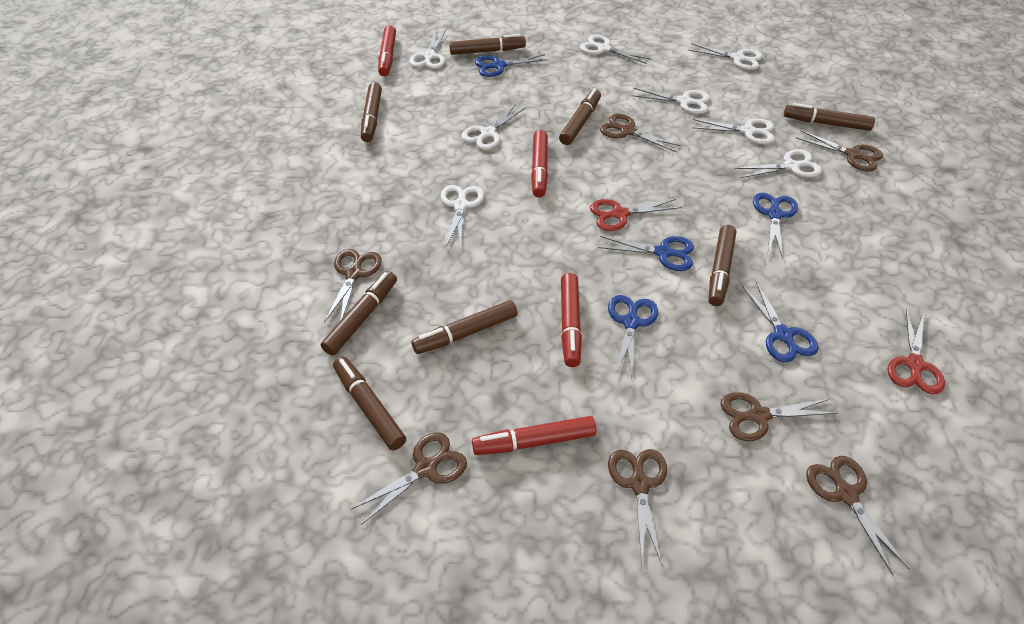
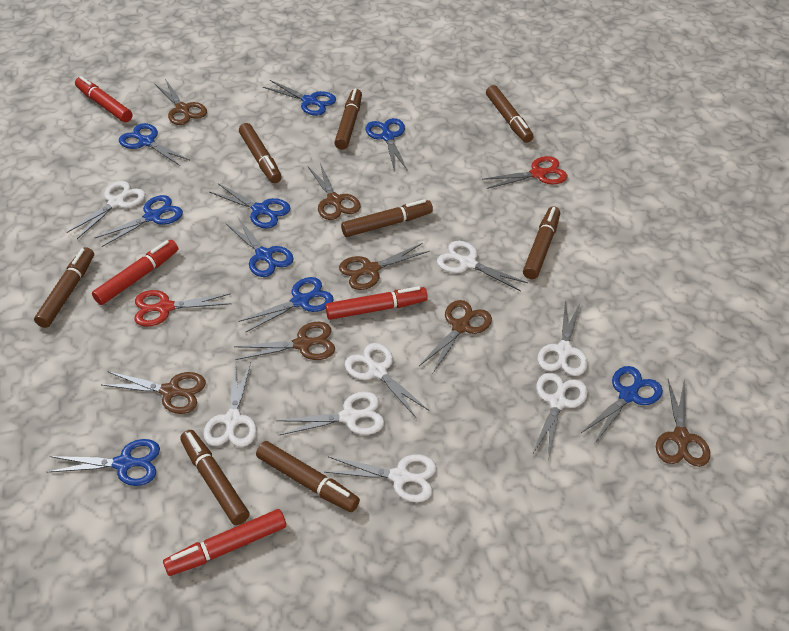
blue scissors: 5 -> 9

